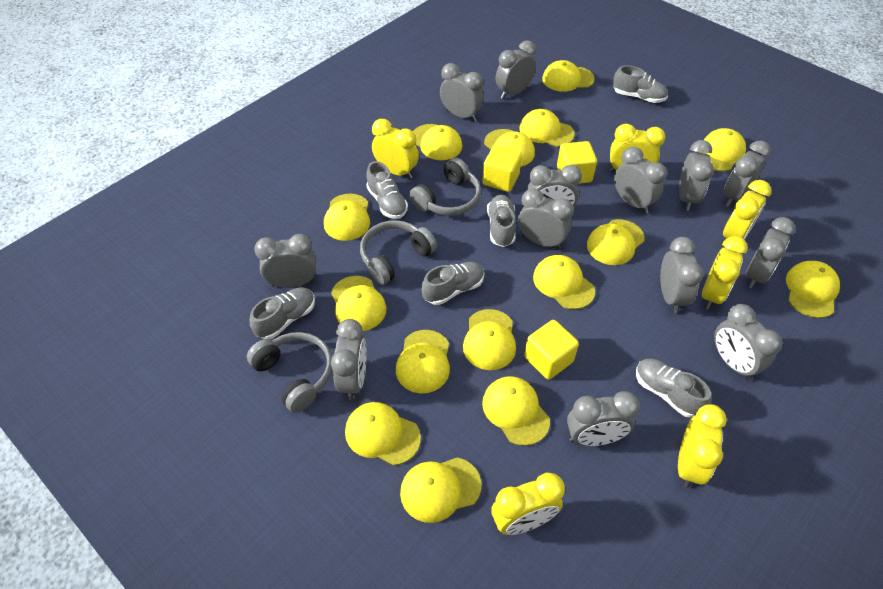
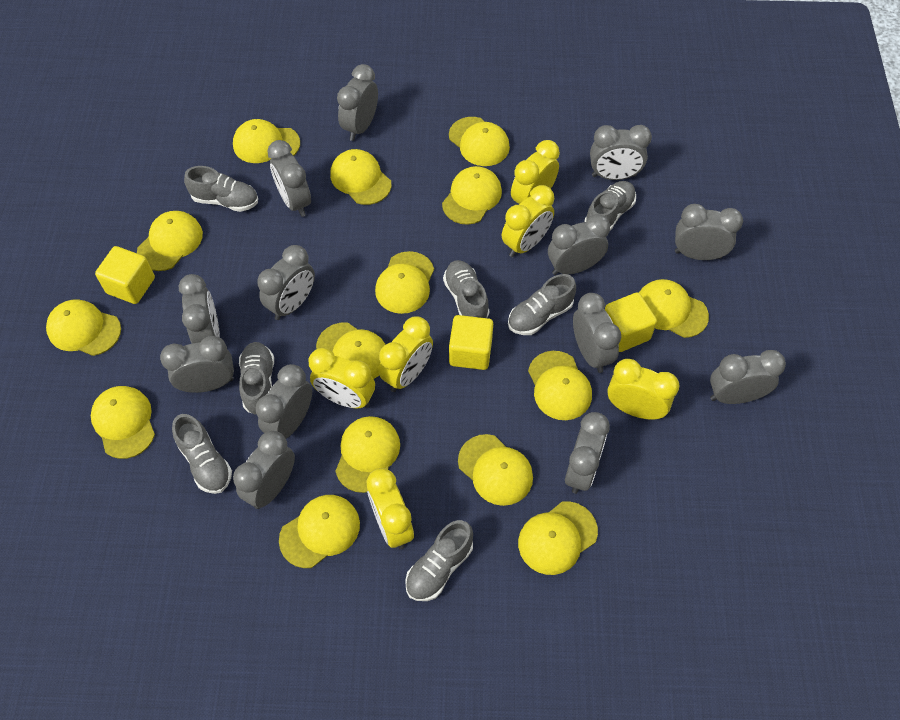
grey headphones: 3 -> 0
grey shoe: 6 -> 7

